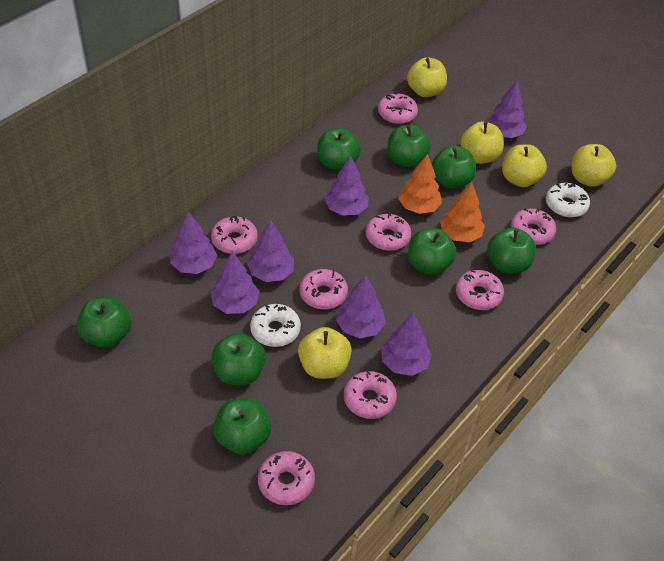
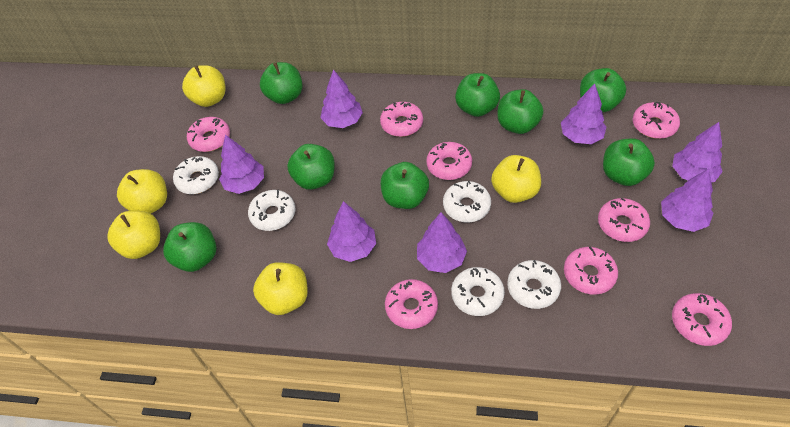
orange tree: 2 -> 0
white donut: 2 -> 5

